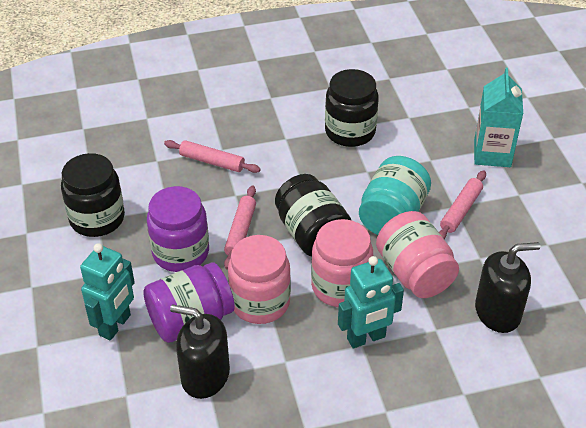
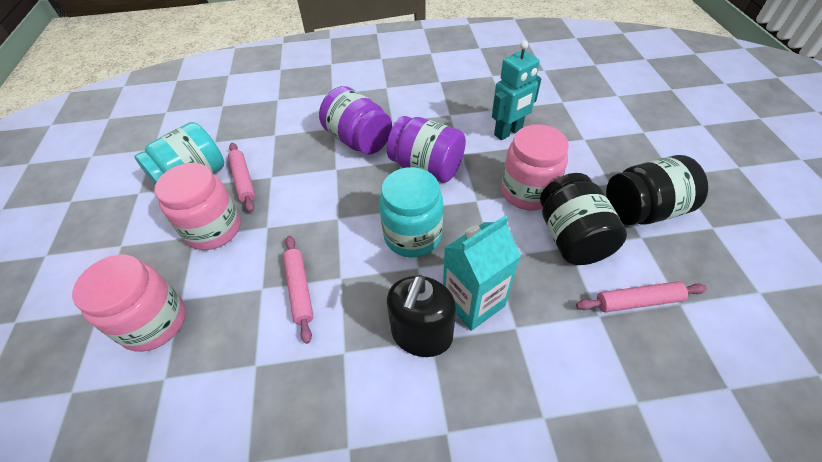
black jar: 3 -> 2
black soap dispenser: 2 -> 1
turquoise jar: 1 -> 2
turquoise robot: 2 -> 1

